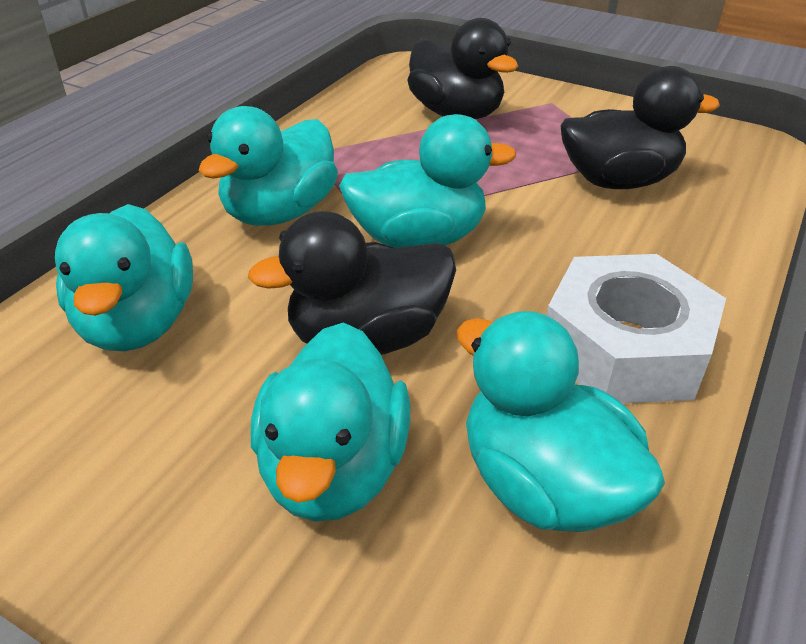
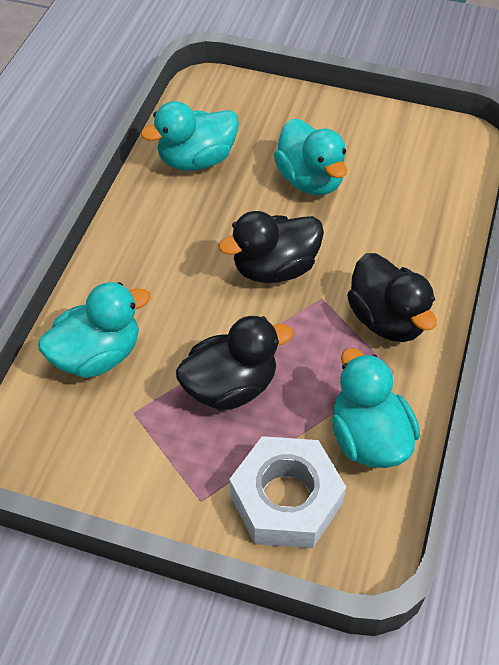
turquoise duck: 5 -> 4

